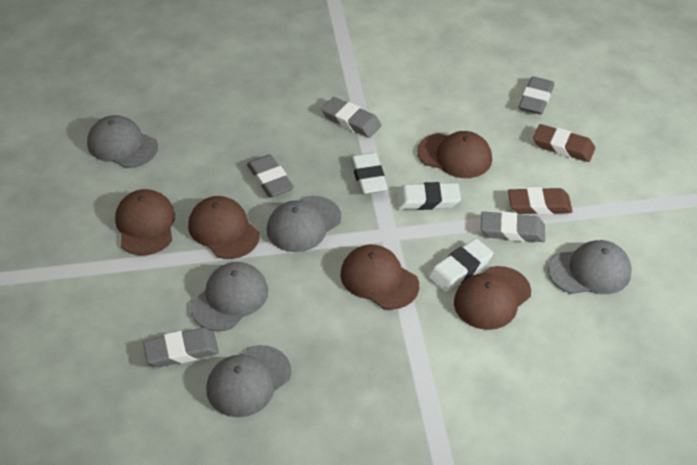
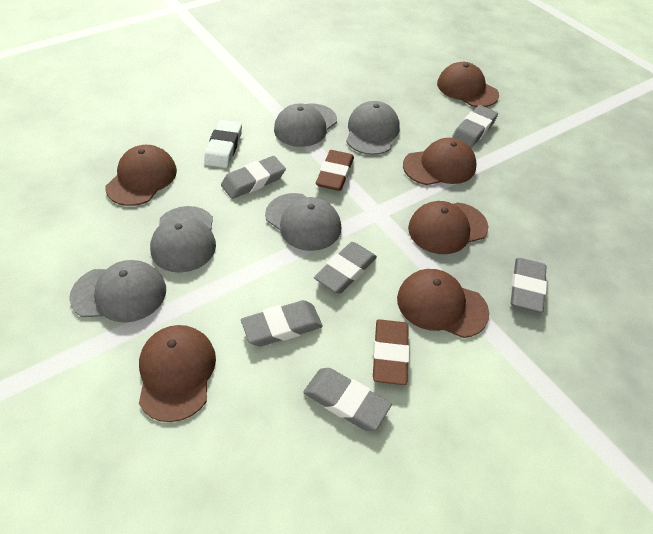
brown cap: 5 -> 6
grey eraser: 5 -> 6
white eraser: 3 -> 1

